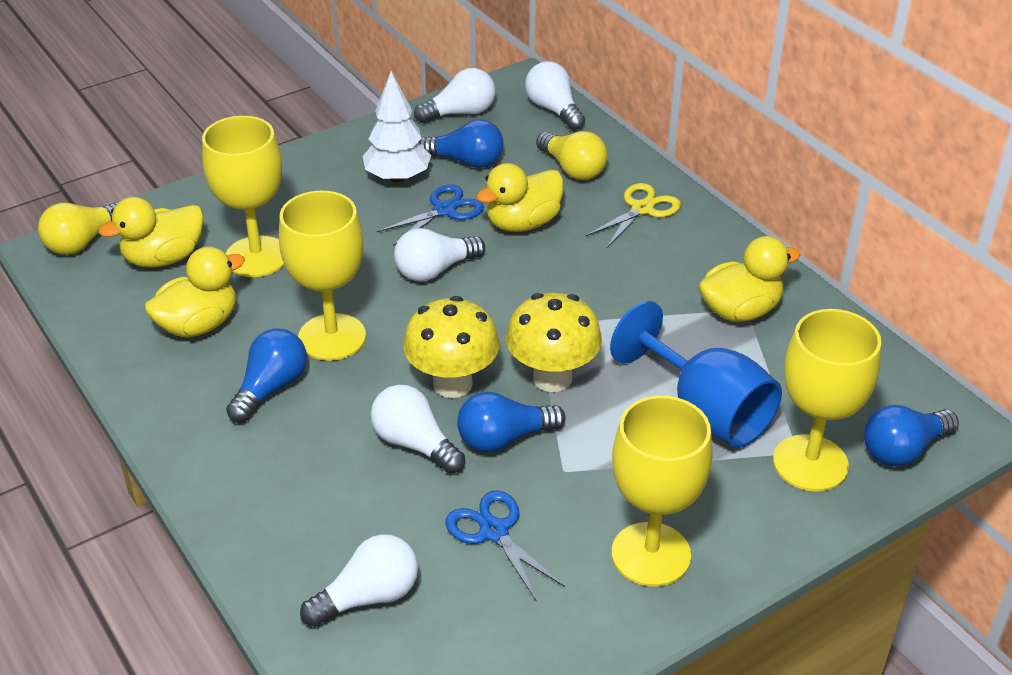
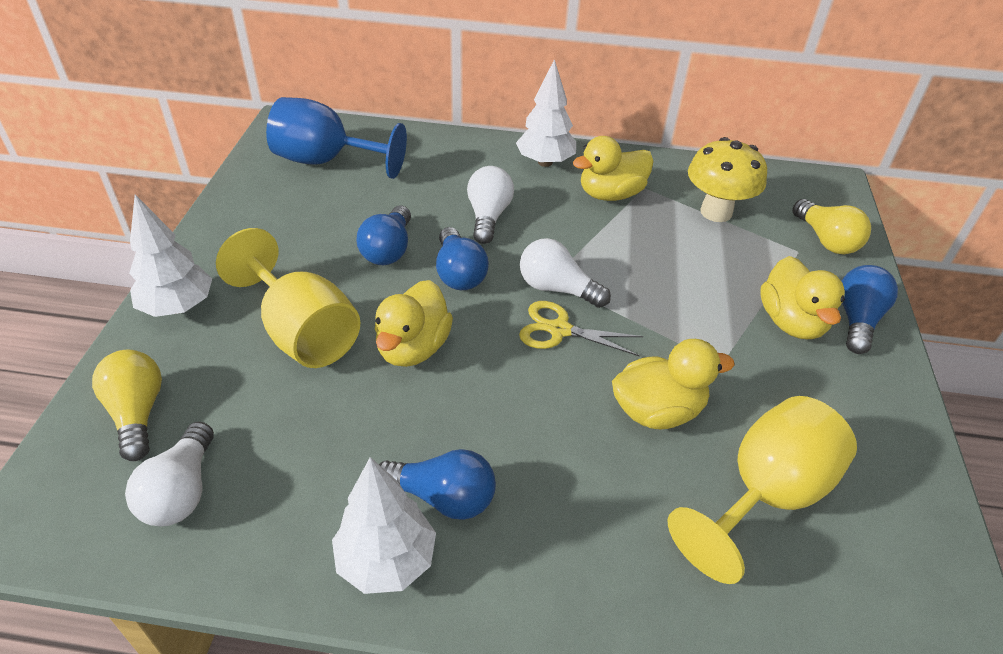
blue scissors: 2 -> 0
white light bulb: 5 -> 3
white tree: 1 -> 3
yellow goblet: 4 -> 2
yellow mushroom: 2 -> 1

